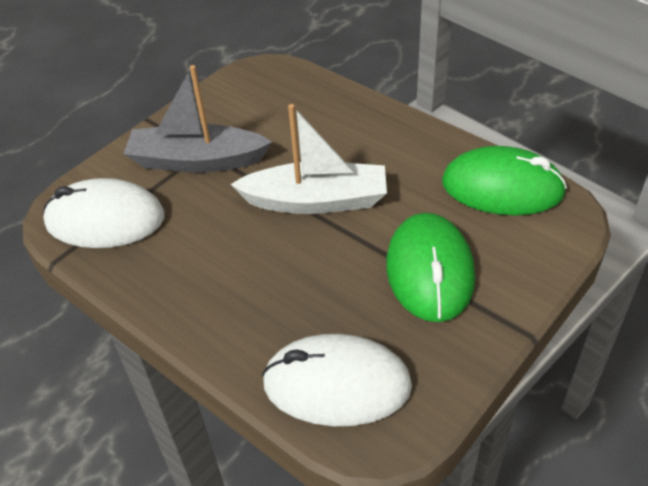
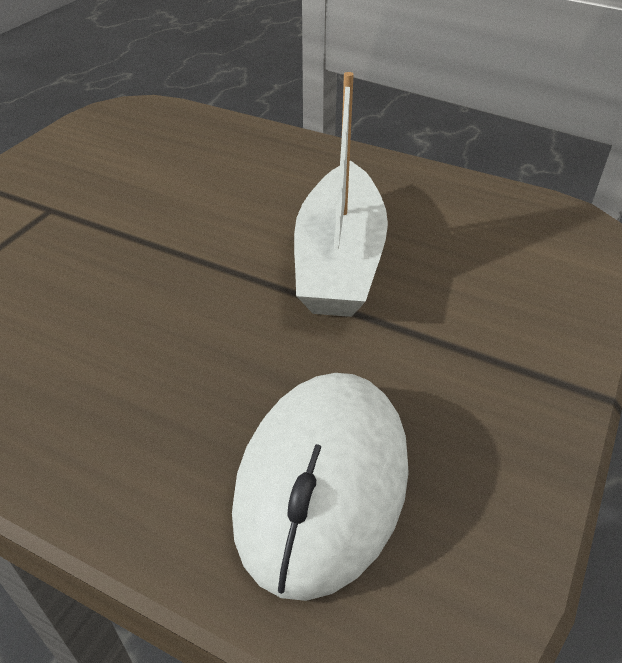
green mouse: 2 -> 0
grey boat: 1 -> 0
white mouse: 2 -> 1

